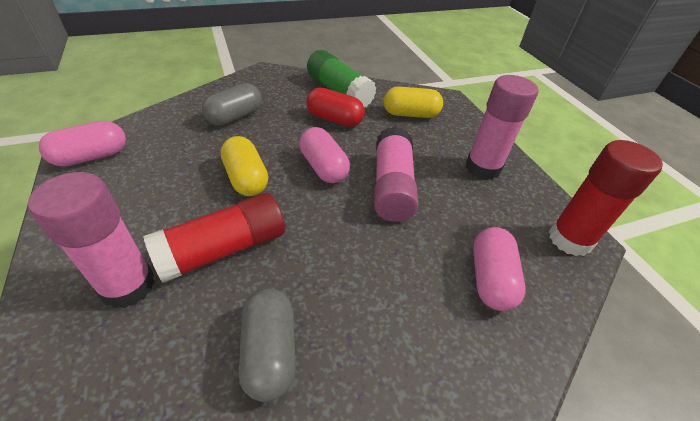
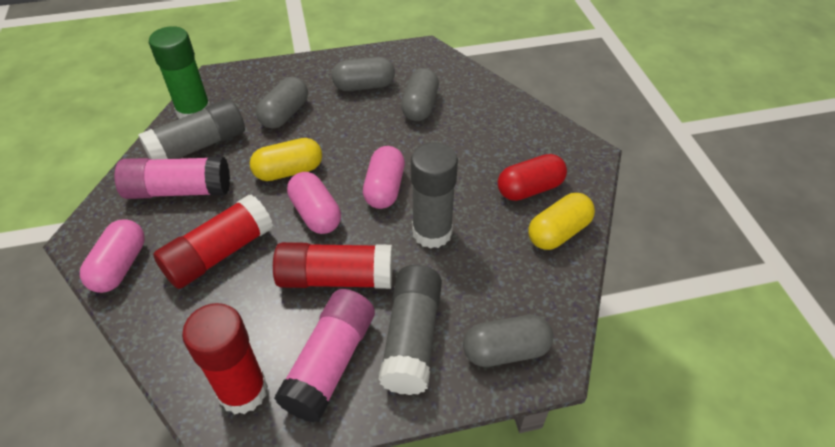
grey capsule: 2 -> 4
grey glue stick: 0 -> 3
pink glue stick: 3 -> 2
red glue stick: 2 -> 3

